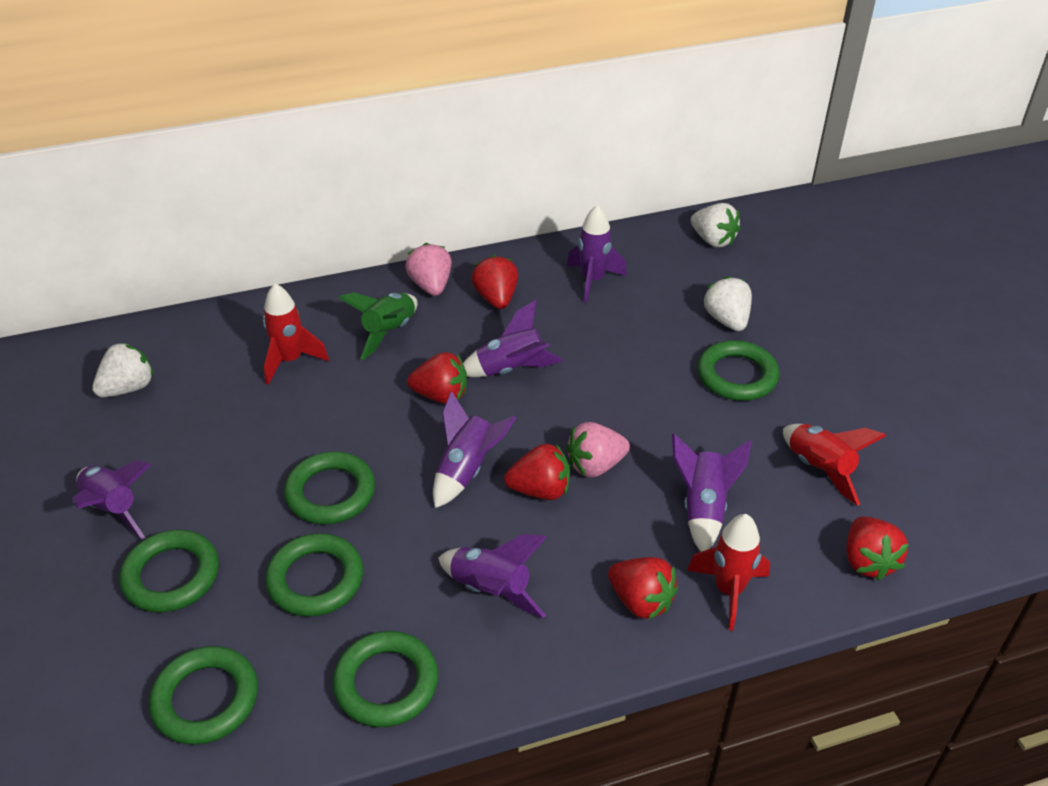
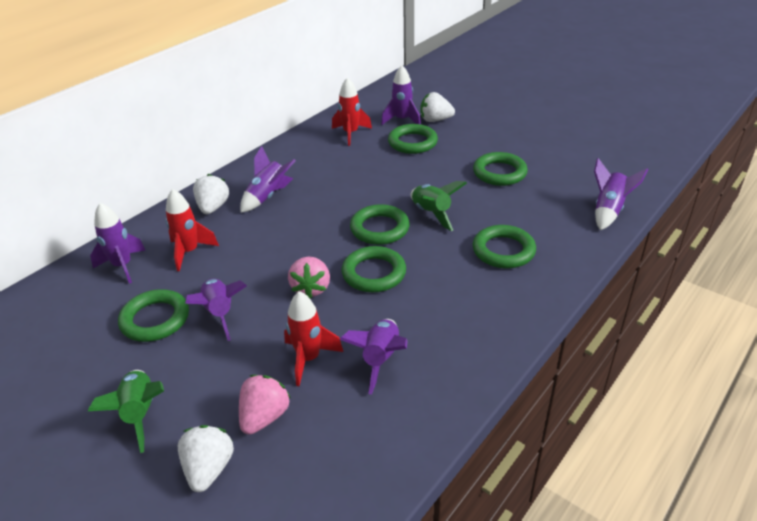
green rocket: 1 -> 2
red strawberry: 5 -> 0

